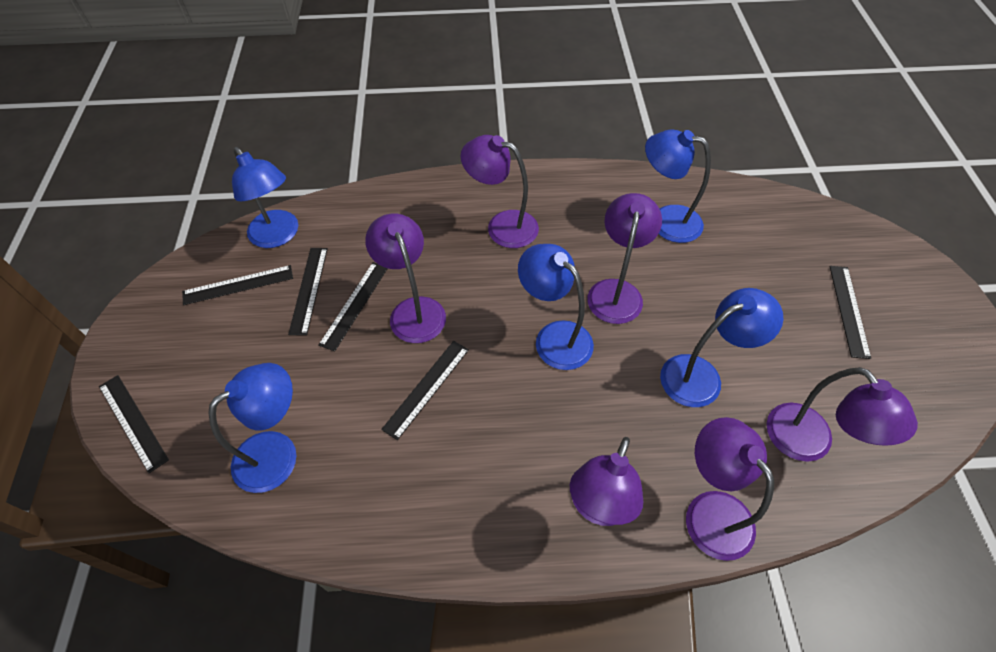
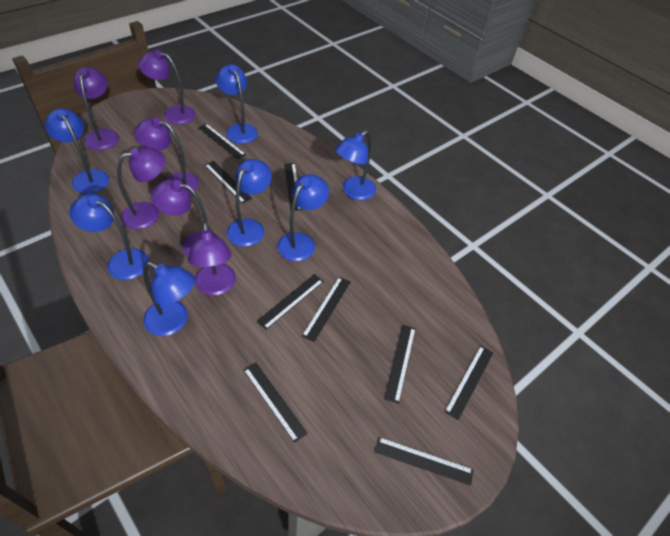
black ruler: 6 -> 9
blue lamp: 5 -> 7

